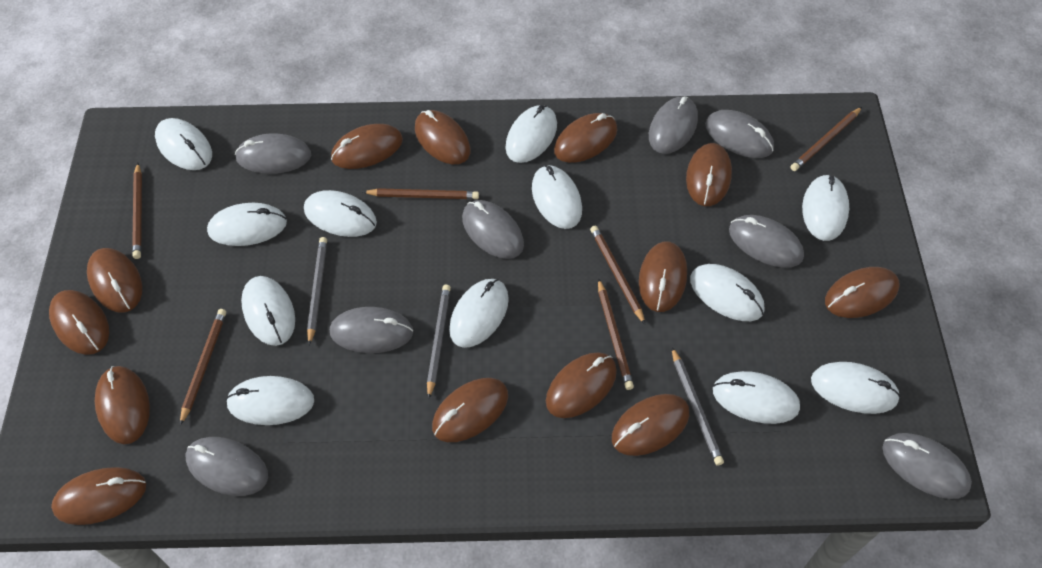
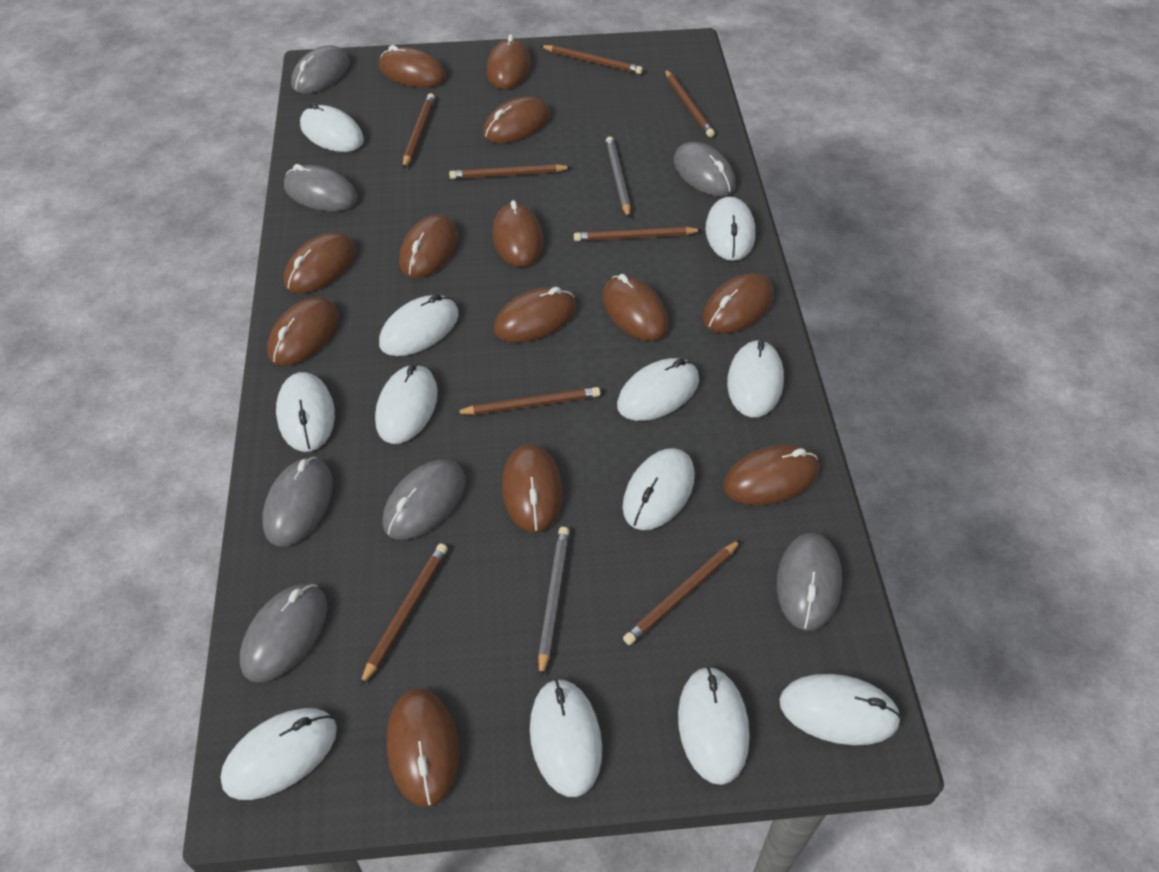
brown pencil: 6 -> 8
grey mouse: 8 -> 7
grey pencil: 3 -> 2

